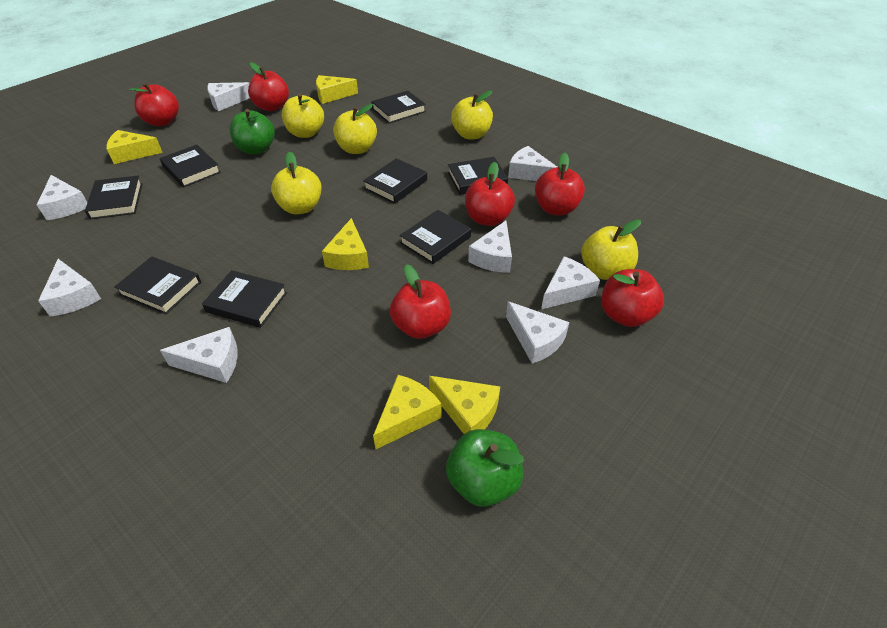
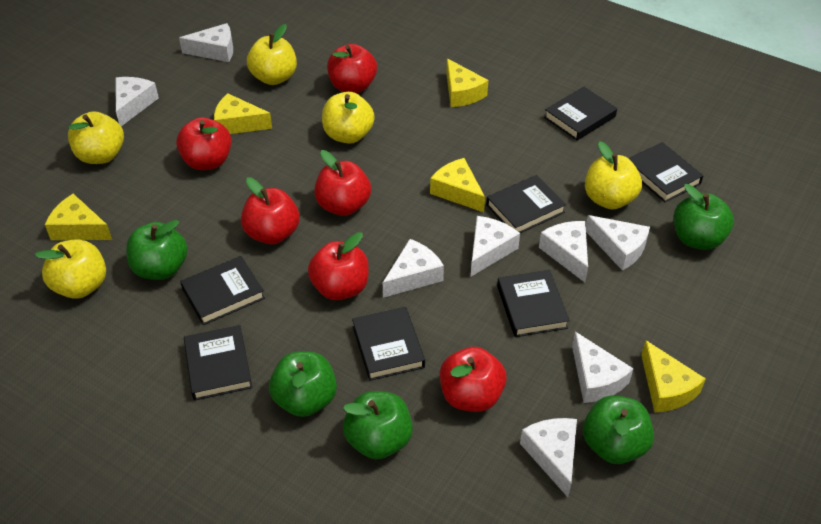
black book: 8 -> 7
green apple: 2 -> 5

